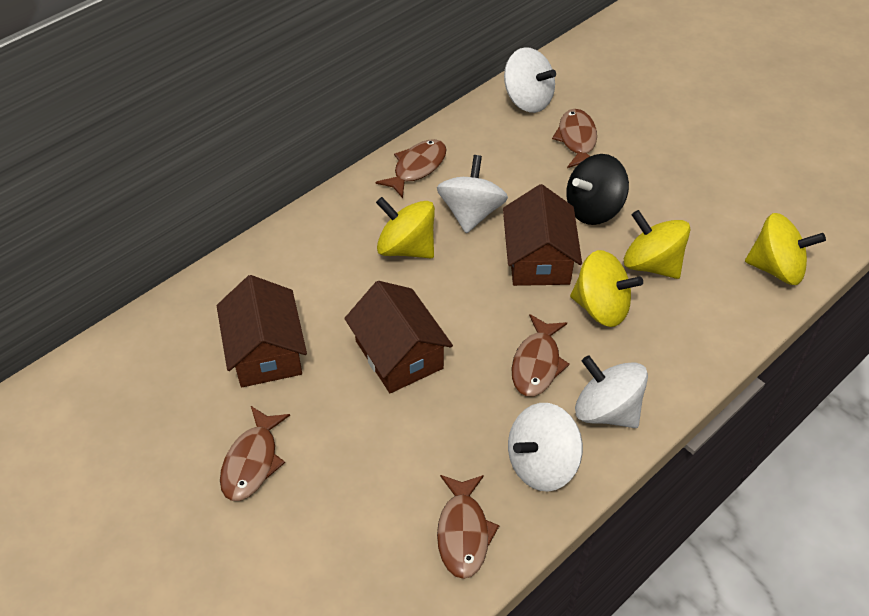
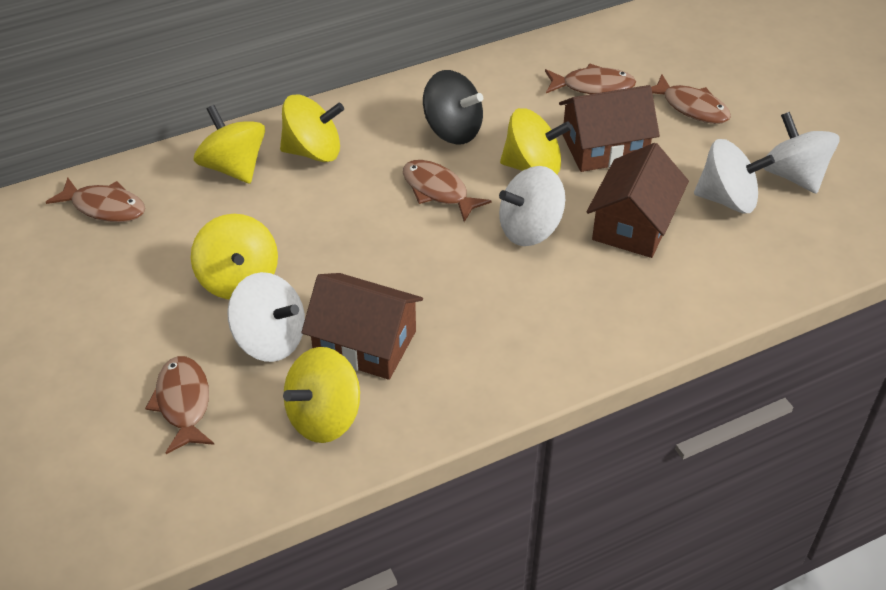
yellow spinning top: 4 -> 5

